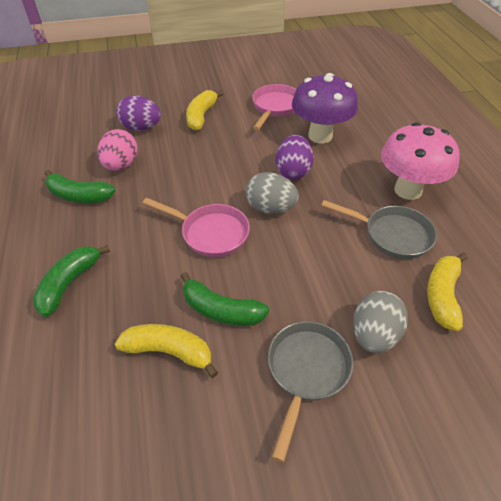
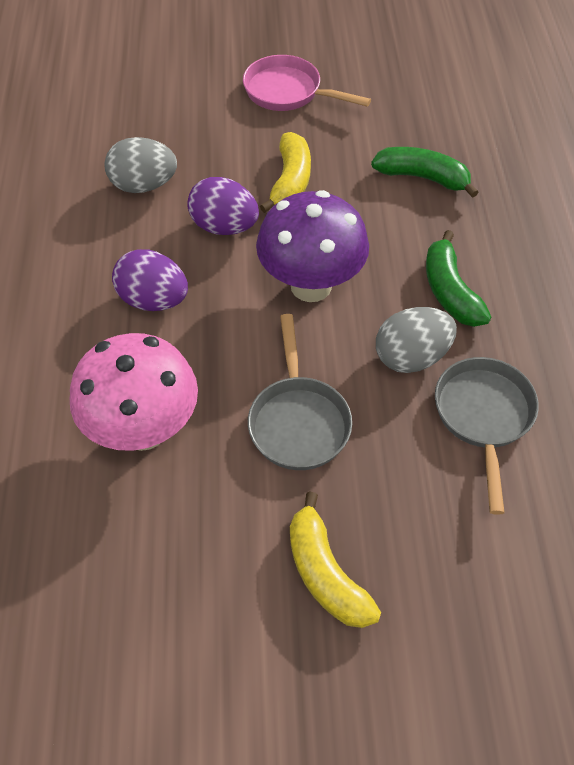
green banana: 3 -> 2
pink egg: 1 -> 0
pink pan: 2 -> 1
yellow banana: 3 -> 2

